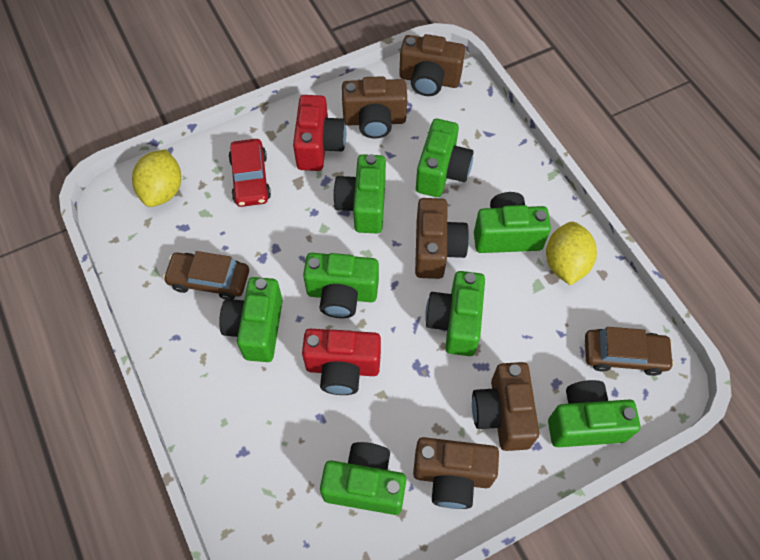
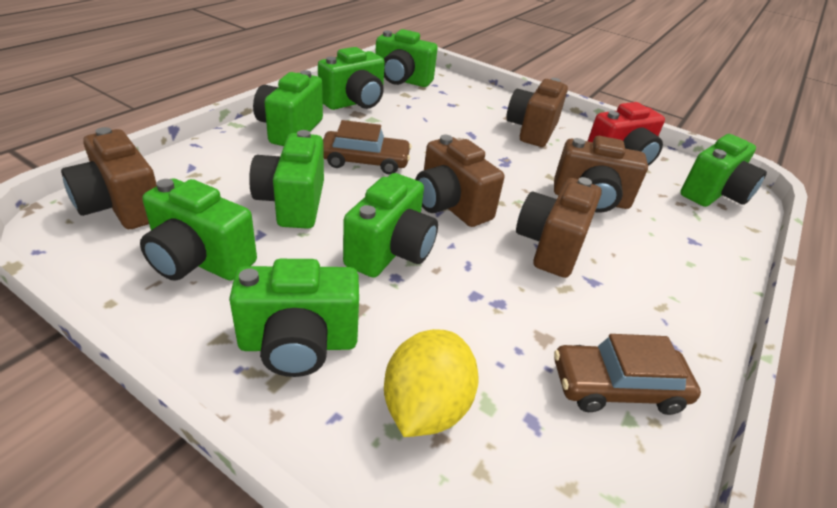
red camera: 2 -> 1
red car: 1 -> 0
yellow lemon: 2 -> 1

